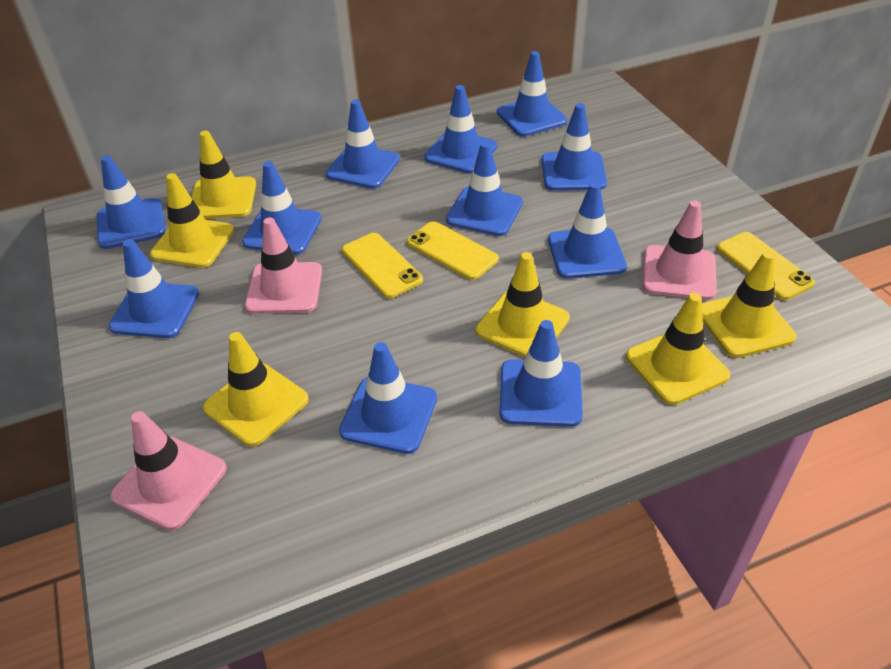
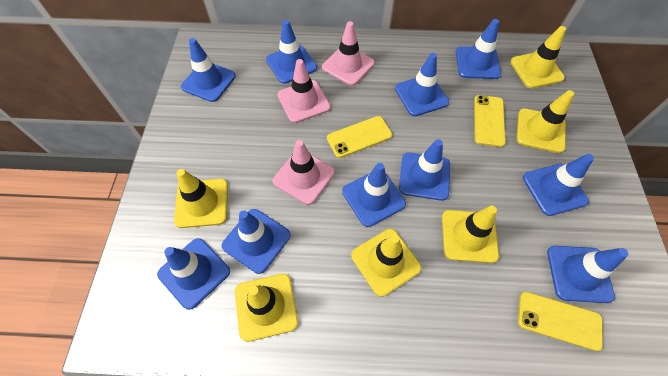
blue traffic cone: 11 -> 10

